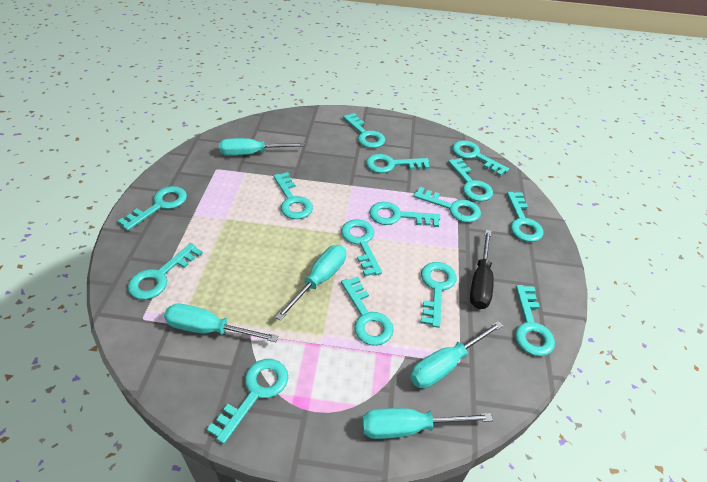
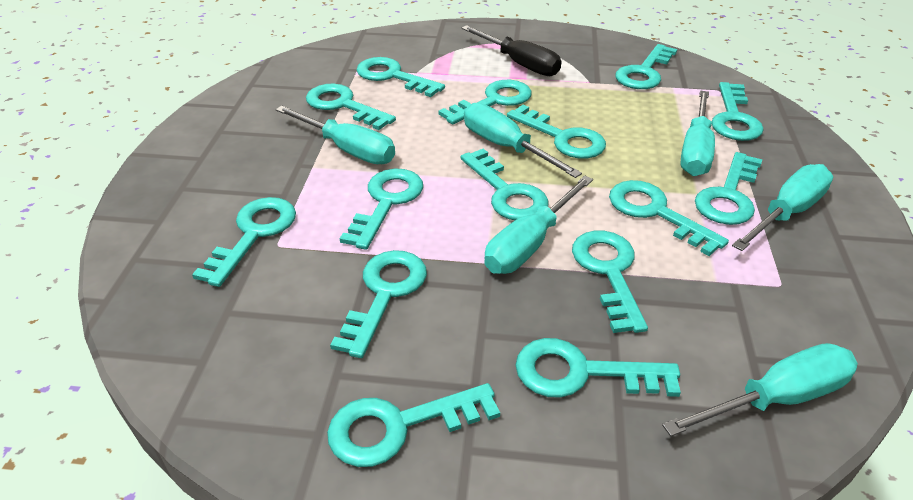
turquoise screwdriver: 5 -> 6

